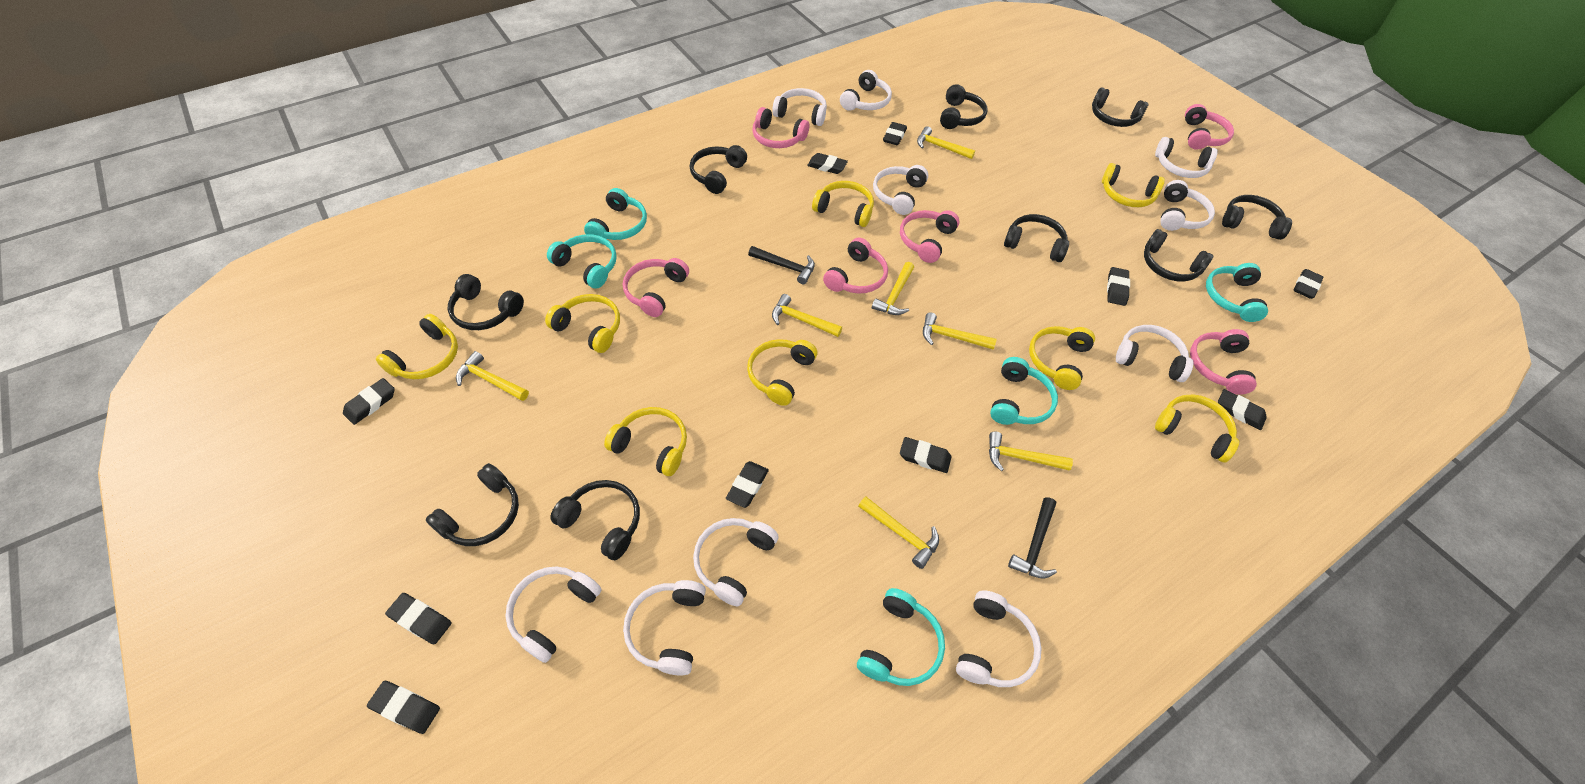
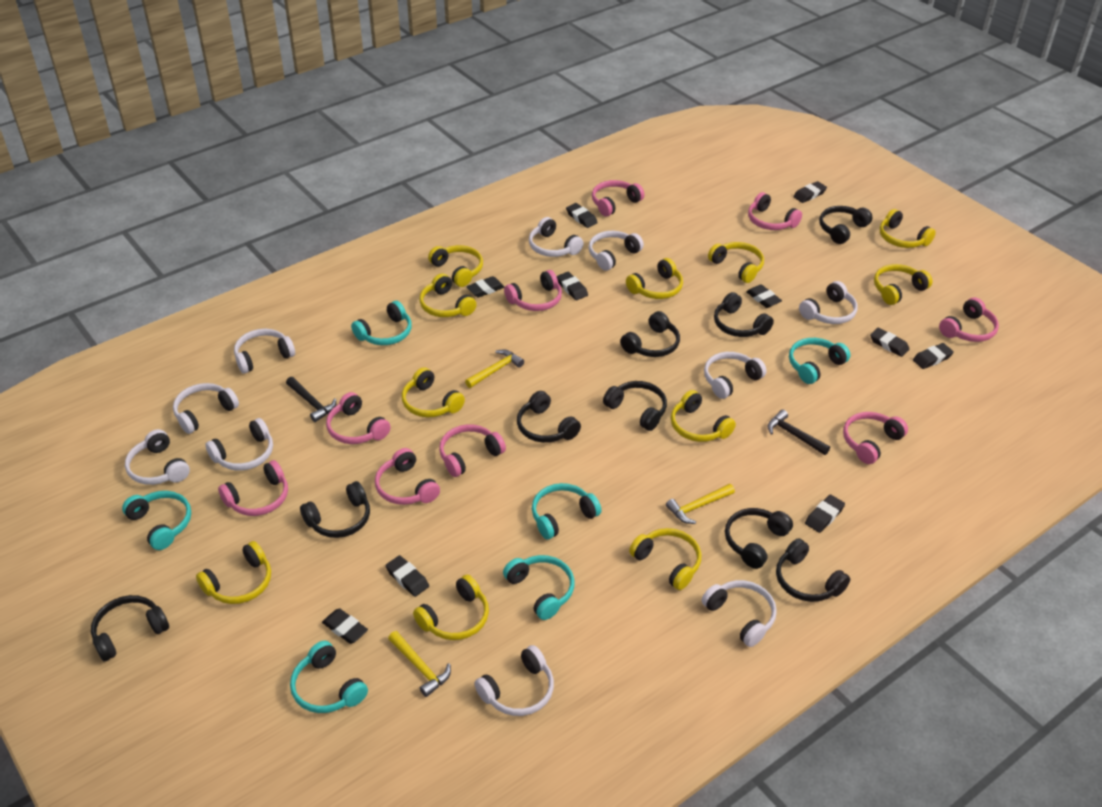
pink headphones: 6 -> 9
turquoise headphones: 5 -> 6
yellow hammer: 7 -> 3
yellow headphones: 8 -> 11

